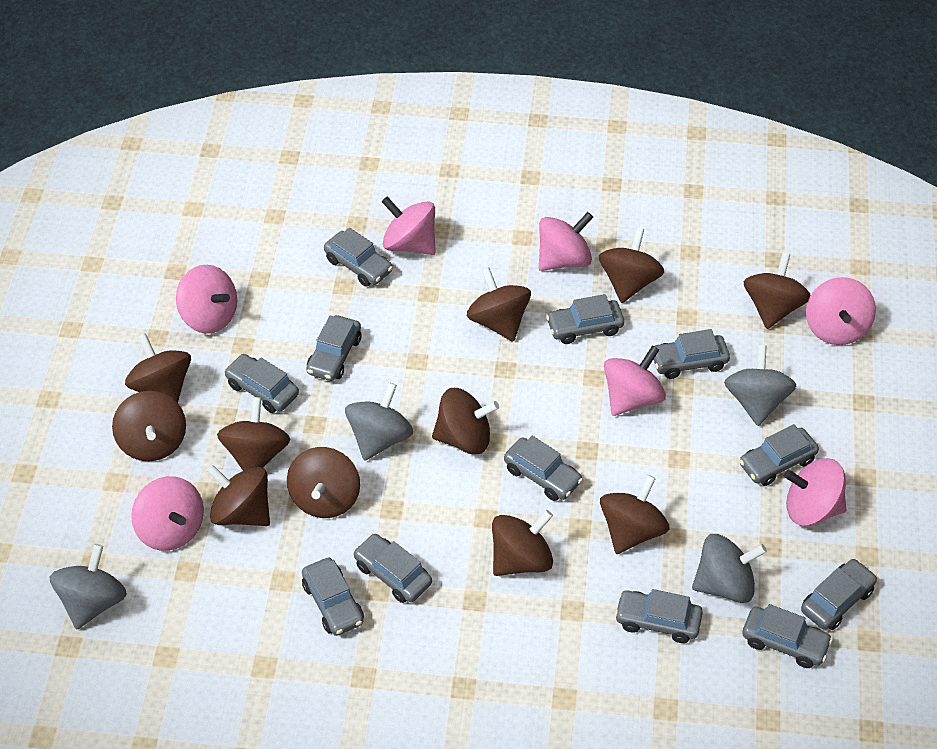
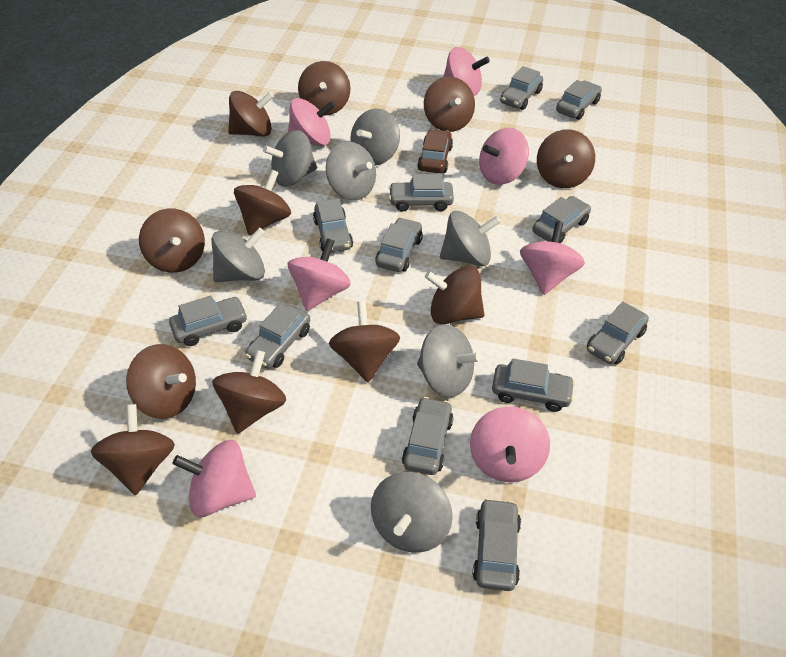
brown car: 0 -> 1
grey spinning top: 4 -> 7

